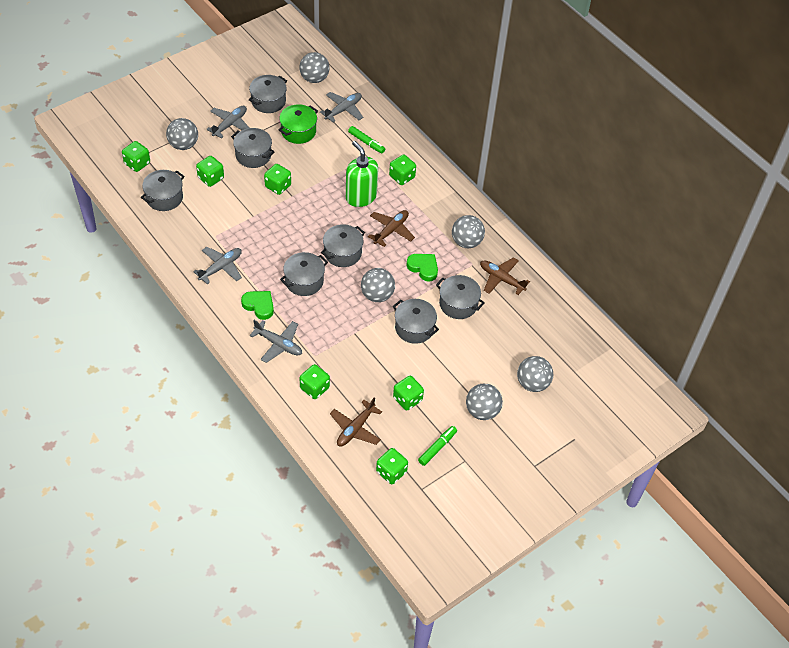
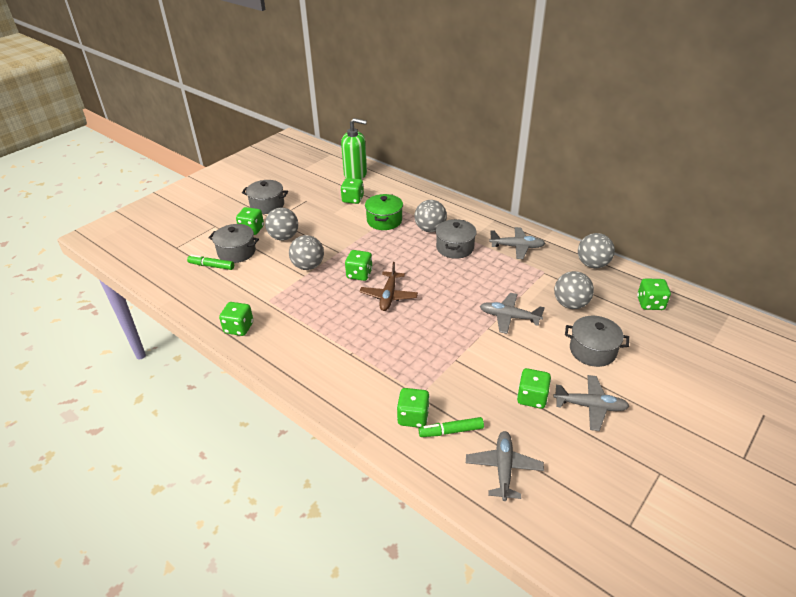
brown plane: 3 -> 1
green heart: 2 -> 0
grey ball: 6 -> 5
grey pot: 7 -> 4

